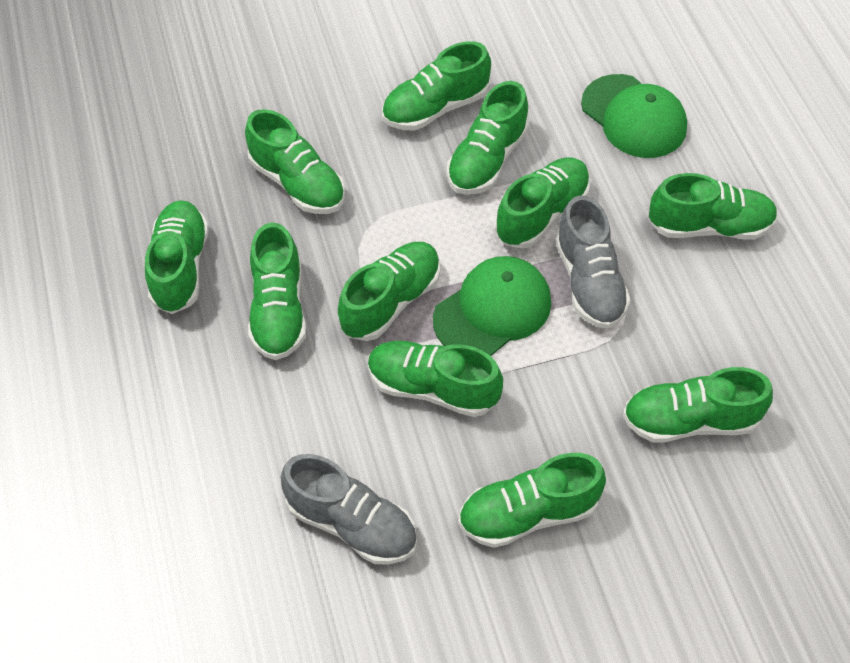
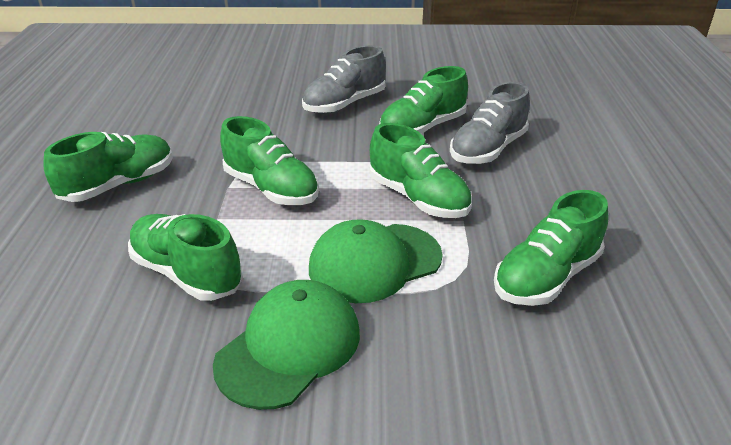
green shoe: 11 -> 6

